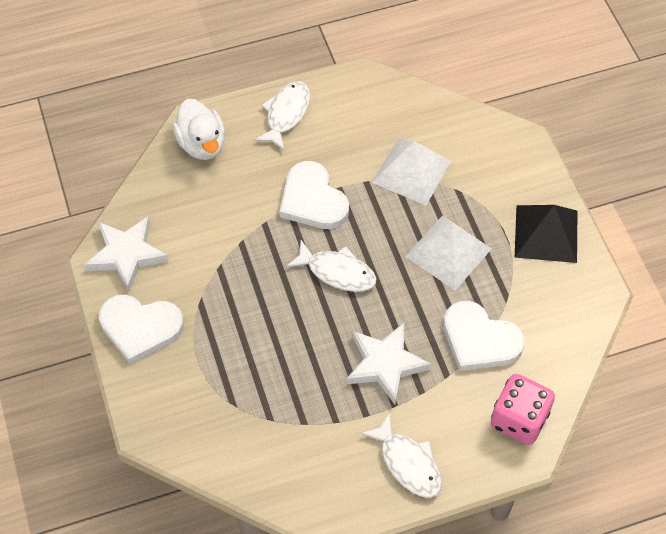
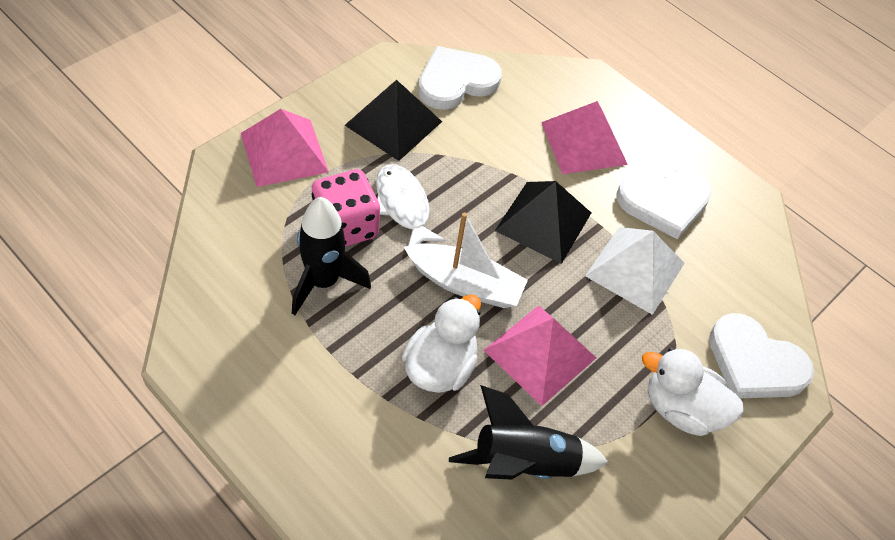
black pyramid: 1 -> 2
black rocket: 0 -> 2
pink pyramid: 0 -> 3
white boat: 0 -> 1
white duck: 1 -> 2
white fish: 3 -> 1
white pyramid: 2 -> 1
white star: 2 -> 0

